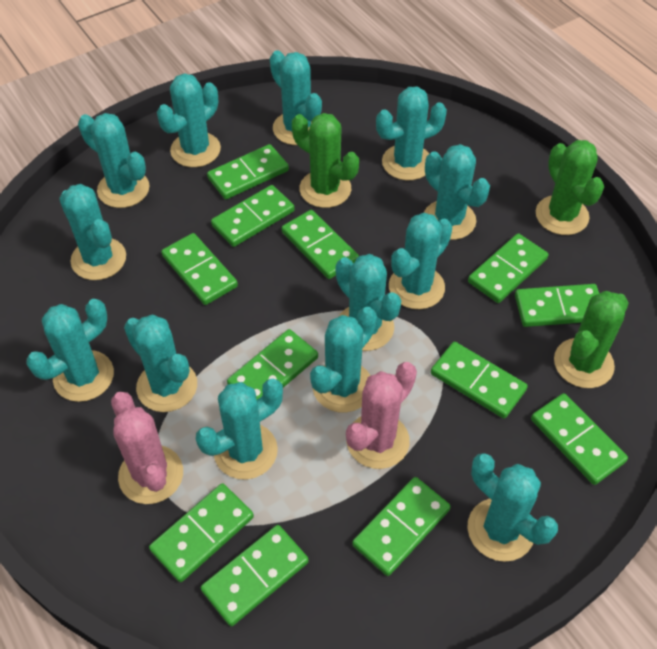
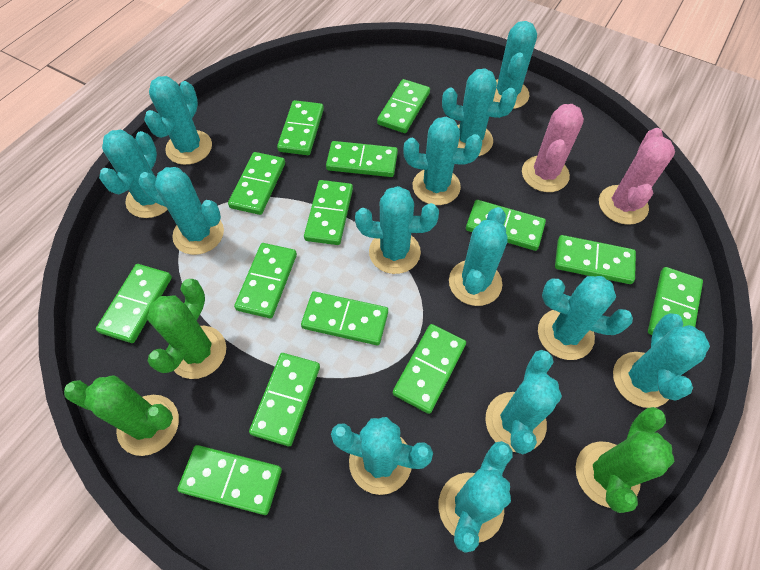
green domino: 12 -> 14

